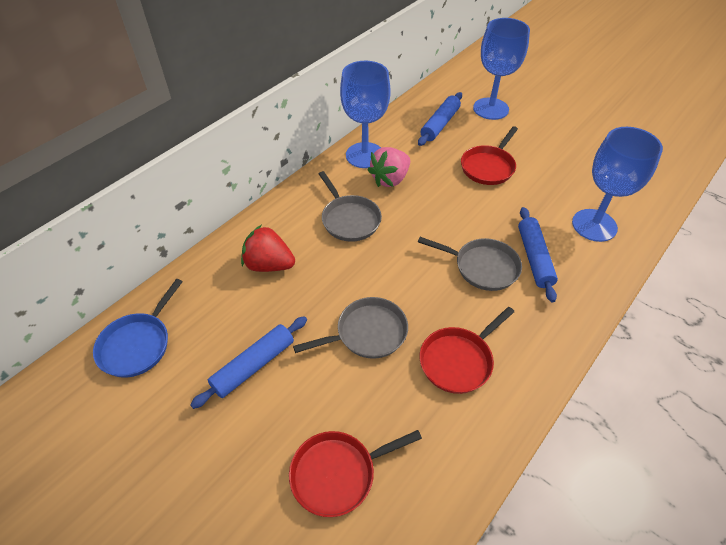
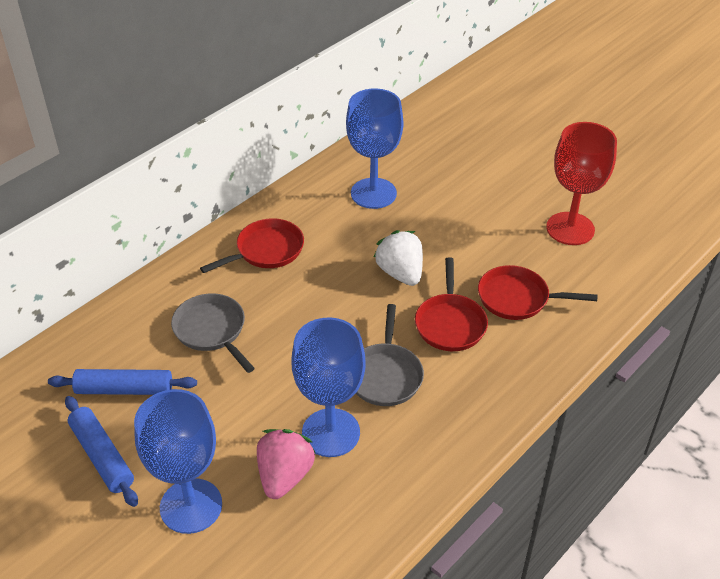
blue pan: 1 -> 0
blue rolling pin: 3 -> 2
grey pan: 3 -> 2
red goblet: 0 -> 1
red strawberry: 1 -> 0
white strawberry: 0 -> 1

